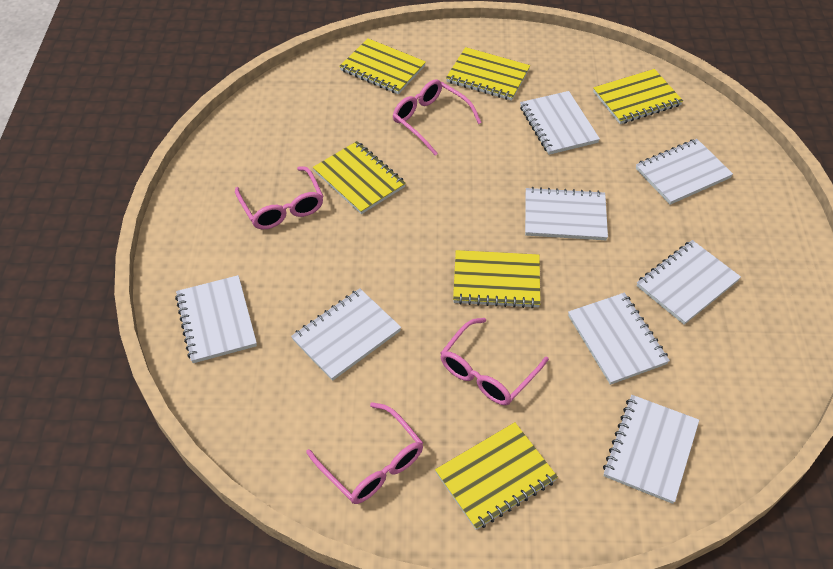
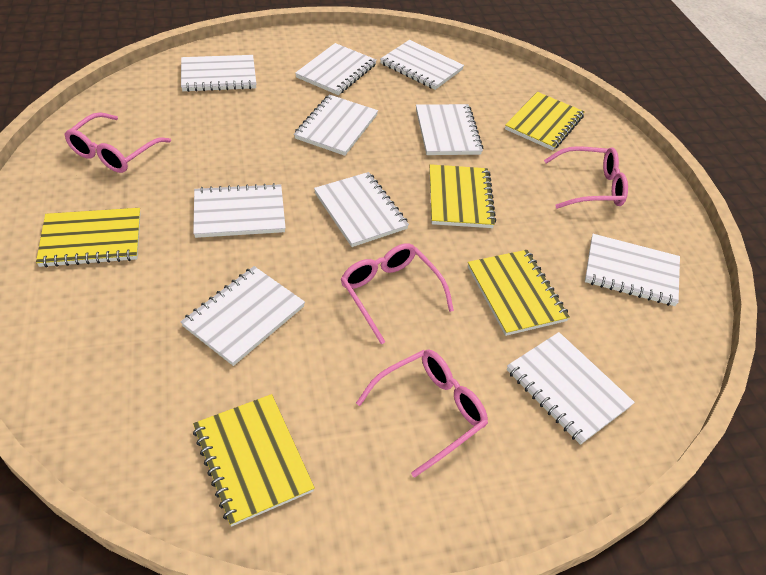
white notebook: 8 -> 10
yellow notebook: 6 -> 5

